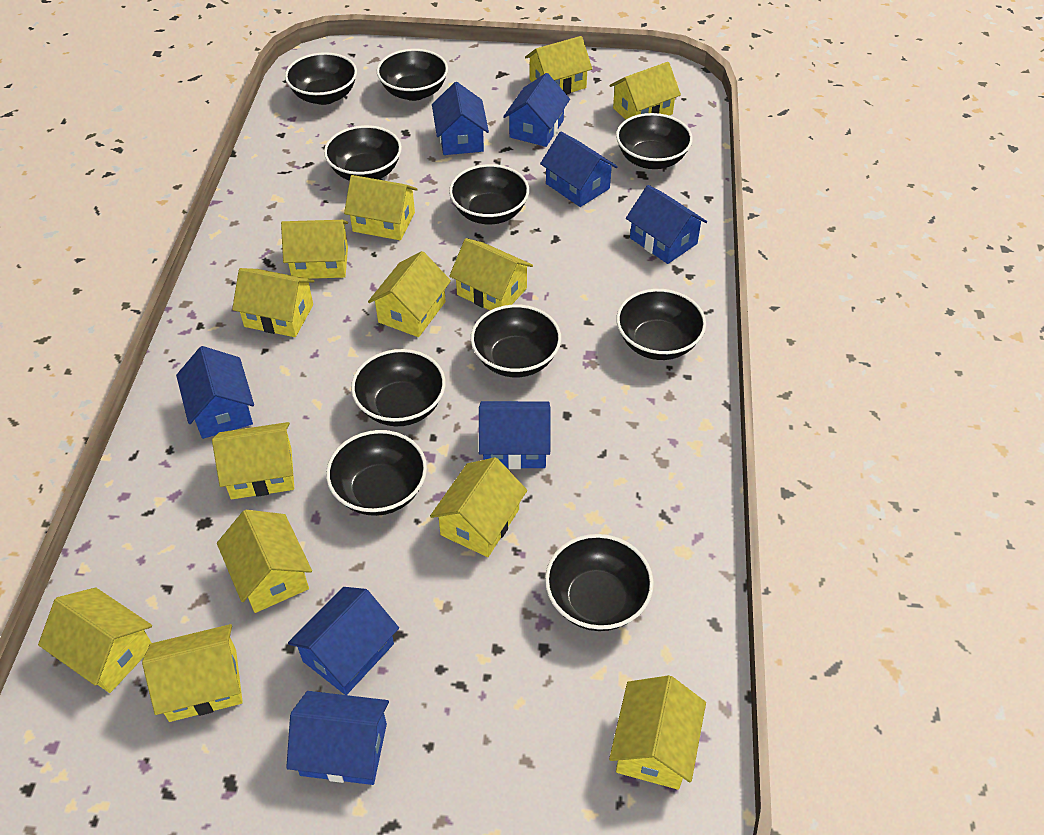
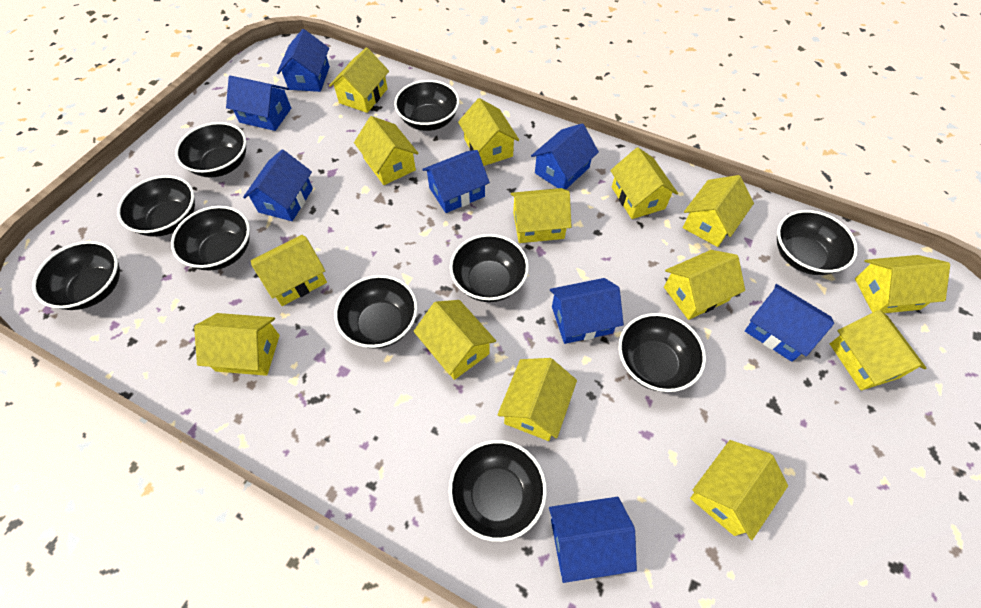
yellow house: 13 -> 14

